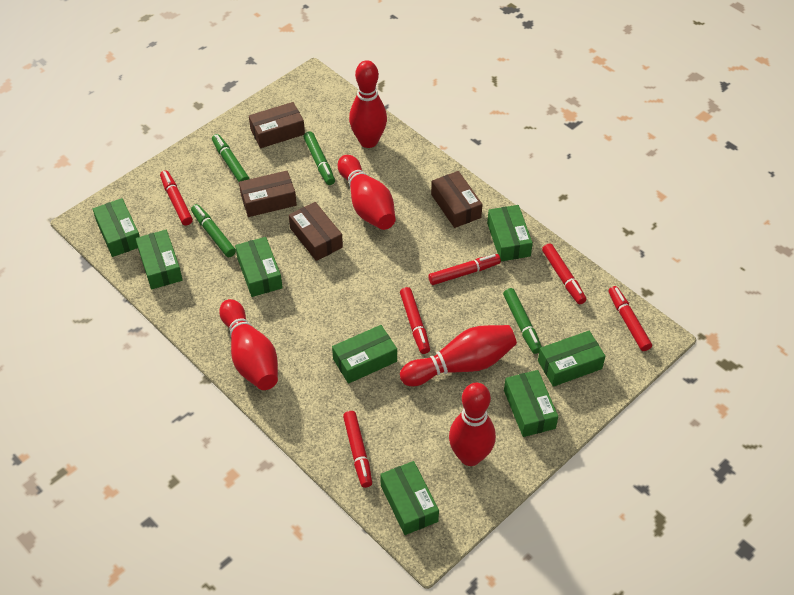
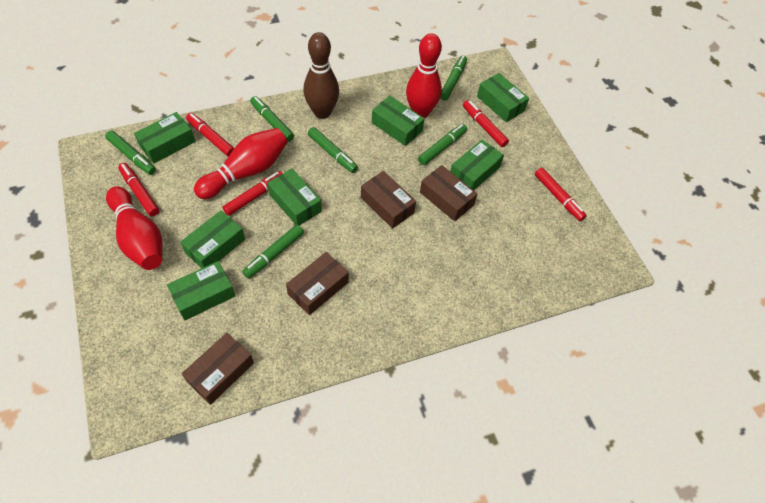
brown bowling pin: 0 -> 1
green box: 8 -> 7
green marker: 4 -> 6
red bowling pin: 5 -> 3
red marker: 6 -> 5

